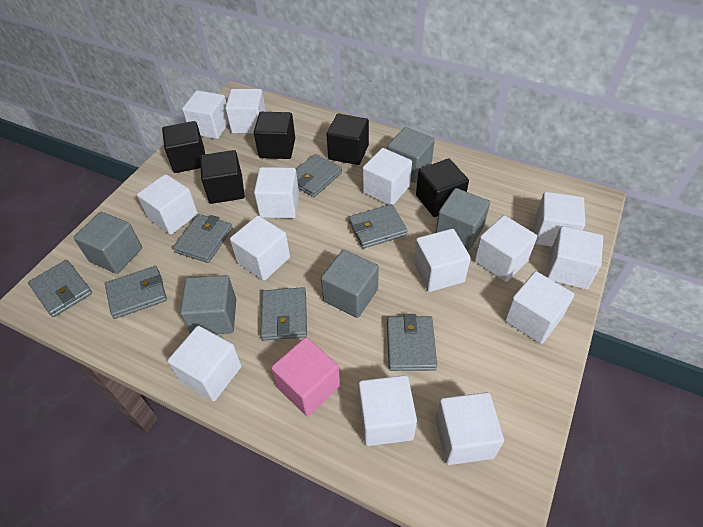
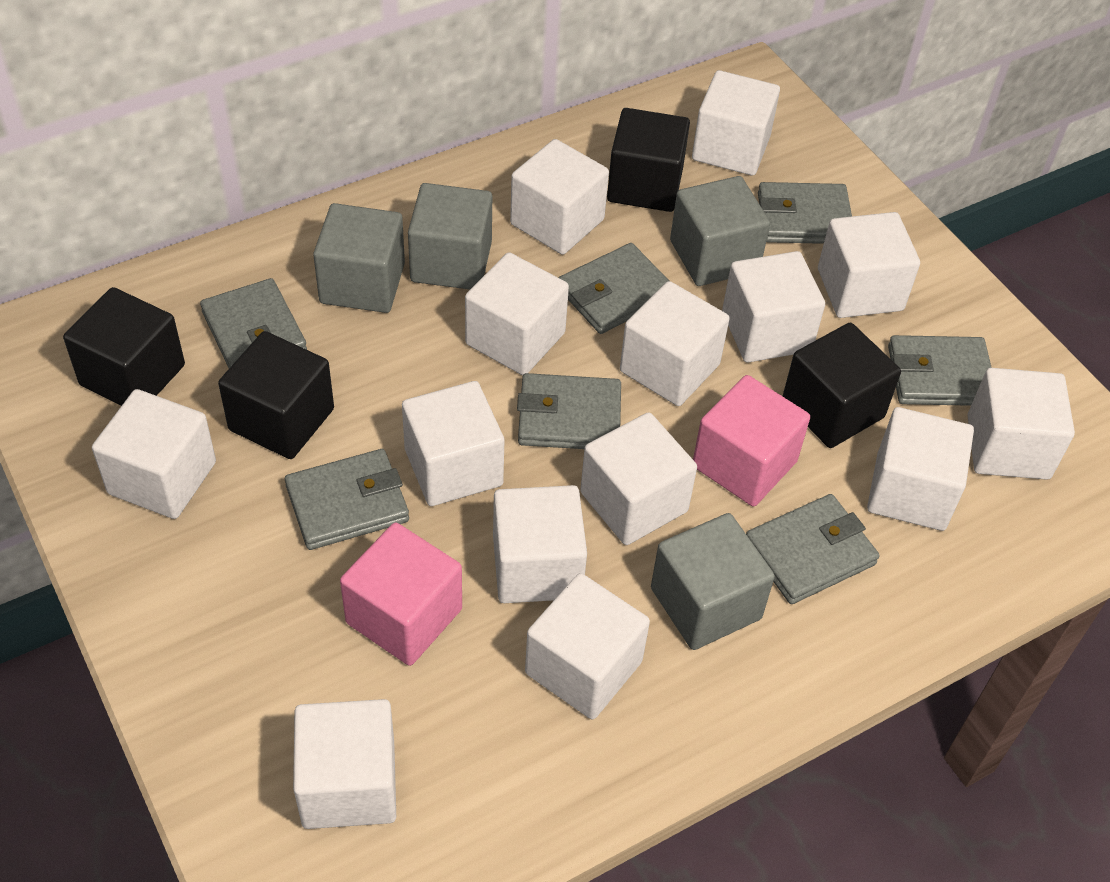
black cube: 5 -> 4
grey cube: 5 -> 4
pink cube: 1 -> 2

